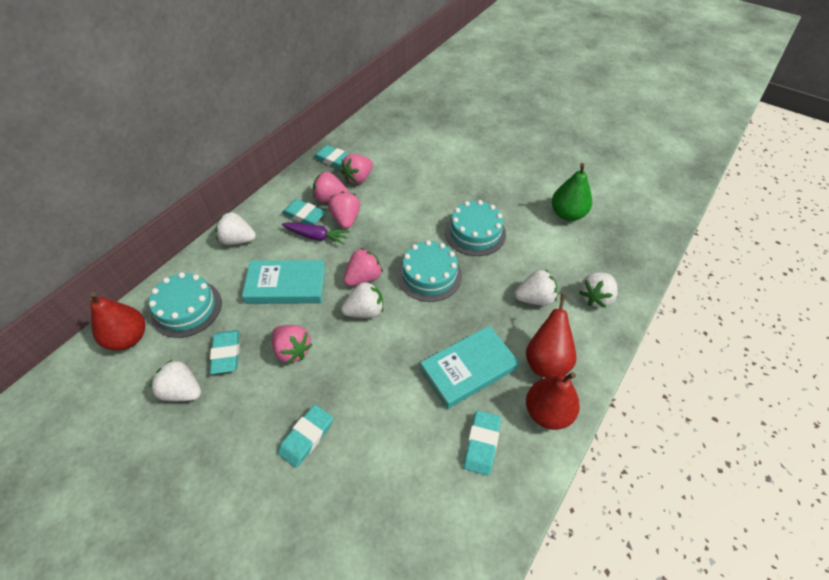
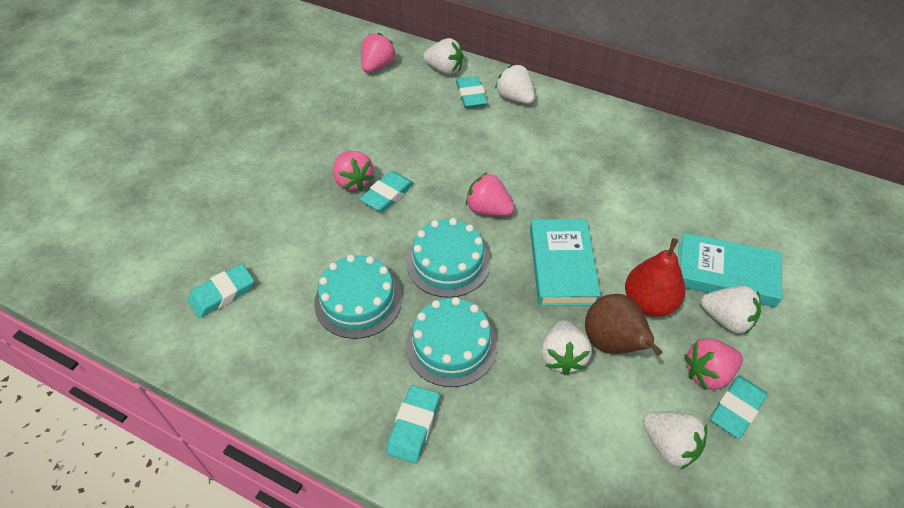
brown pear: 0 -> 1
green pear: 1 -> 0
pink strawberry: 5 -> 4
purple carrot: 1 -> 0
red pear: 3 -> 1

